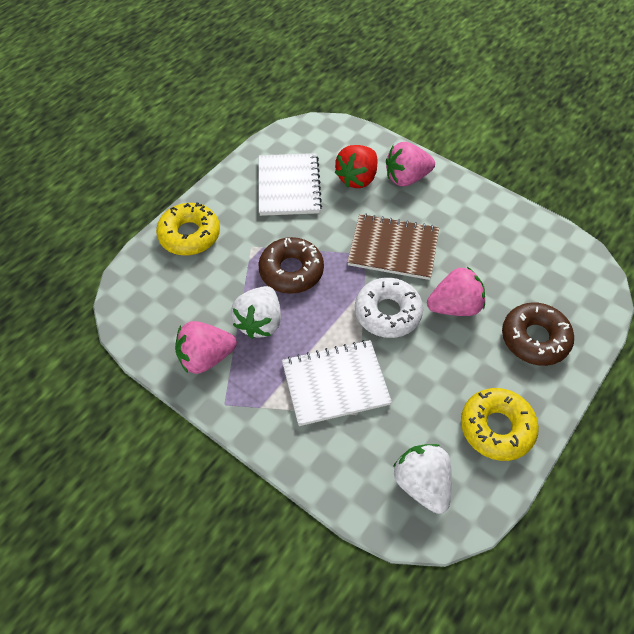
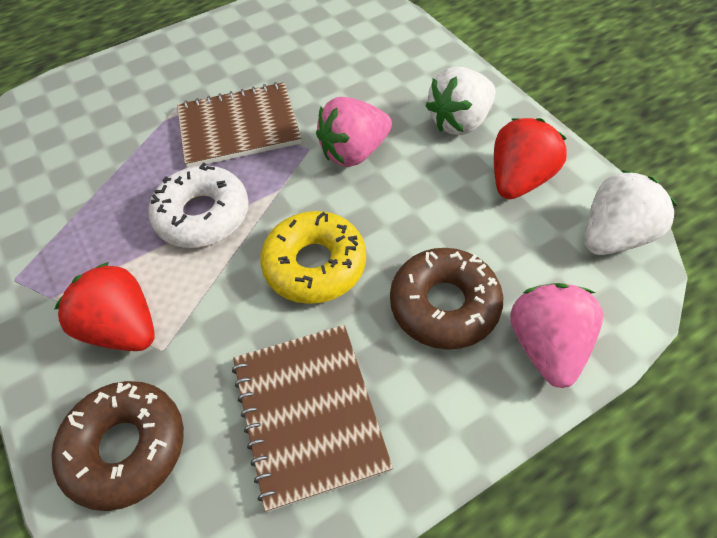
brown notebook: 1 -> 2
pink strawberry: 3 -> 2
red strawberry: 1 -> 2
white notebook: 2 -> 0
yellow donut: 2 -> 1

